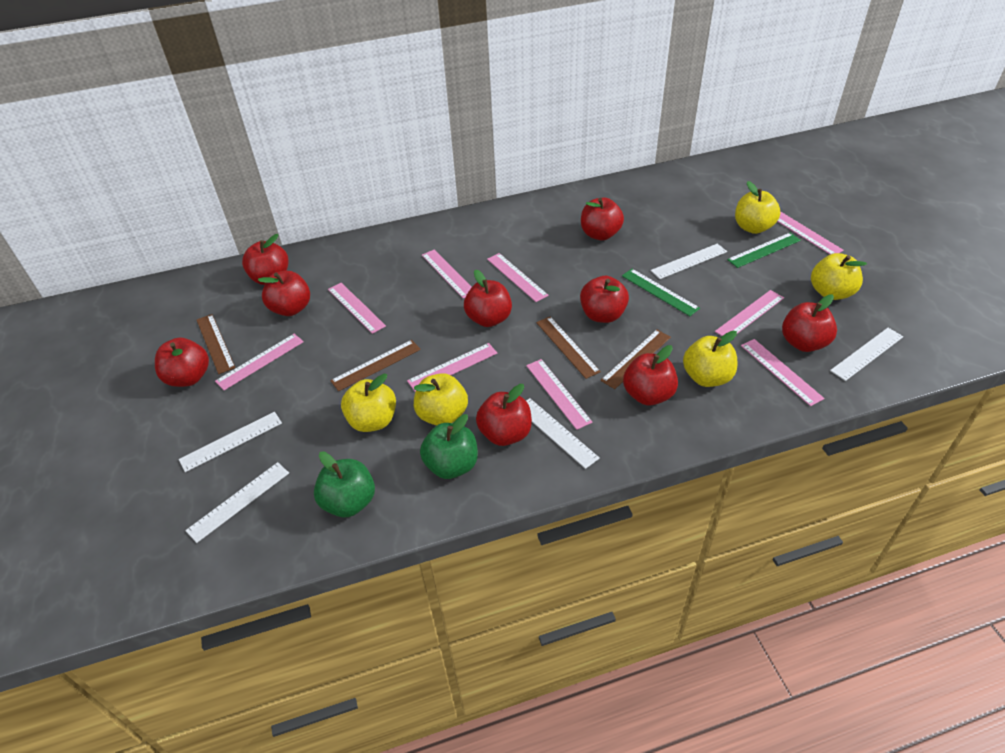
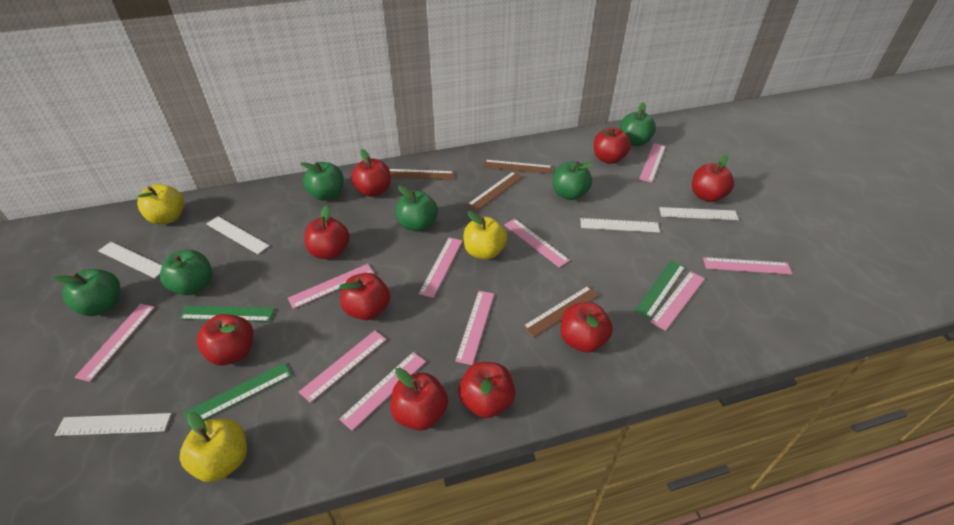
green apple: 2 -> 6
green ruler: 2 -> 3
pink ruler: 9 -> 10
yellow apple: 5 -> 3

